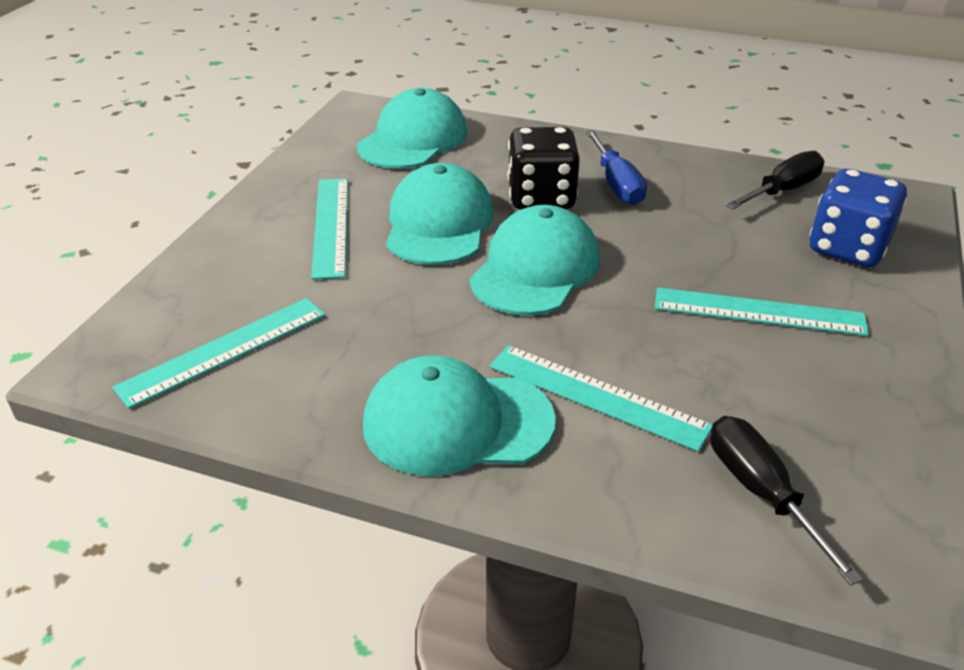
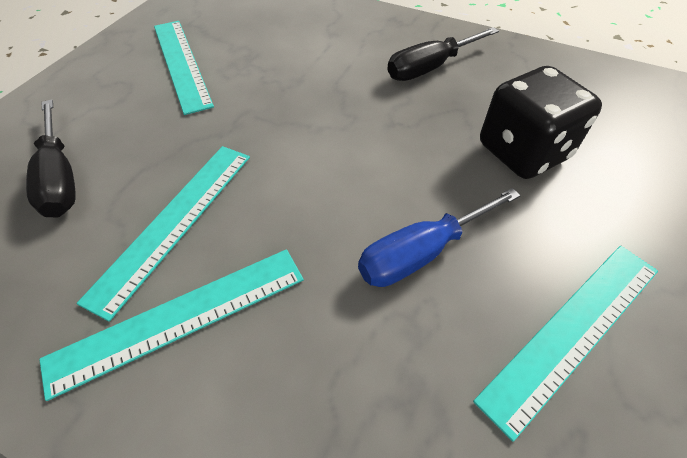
blue dice: 1 -> 0
turquoise cap: 4 -> 0

